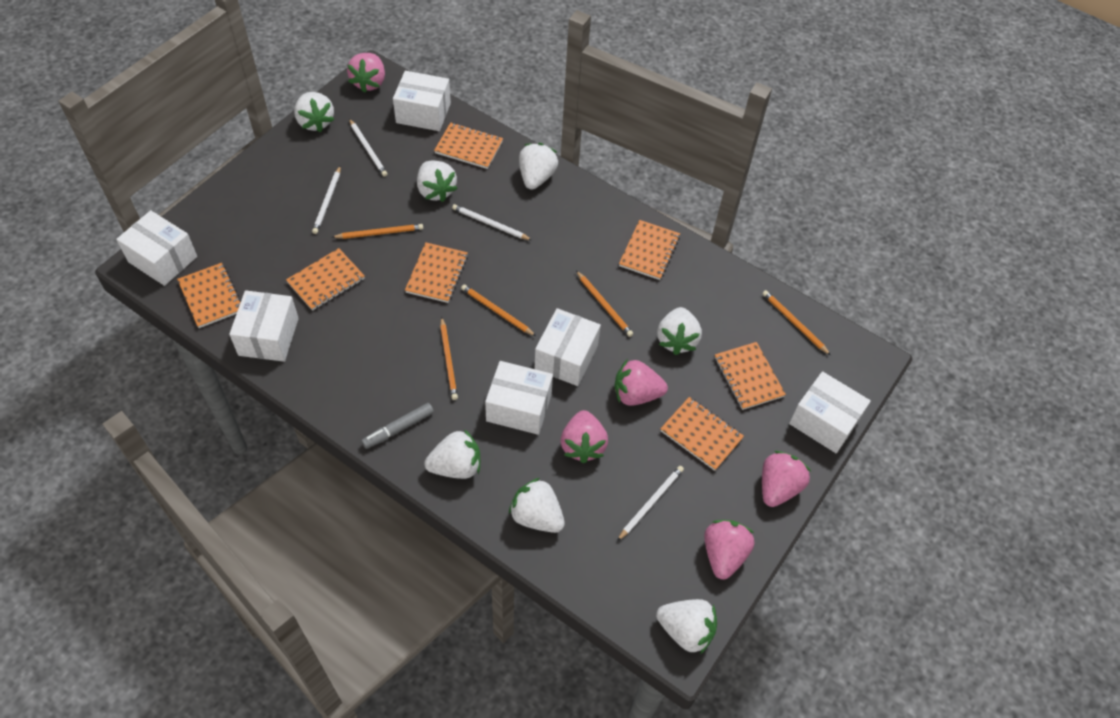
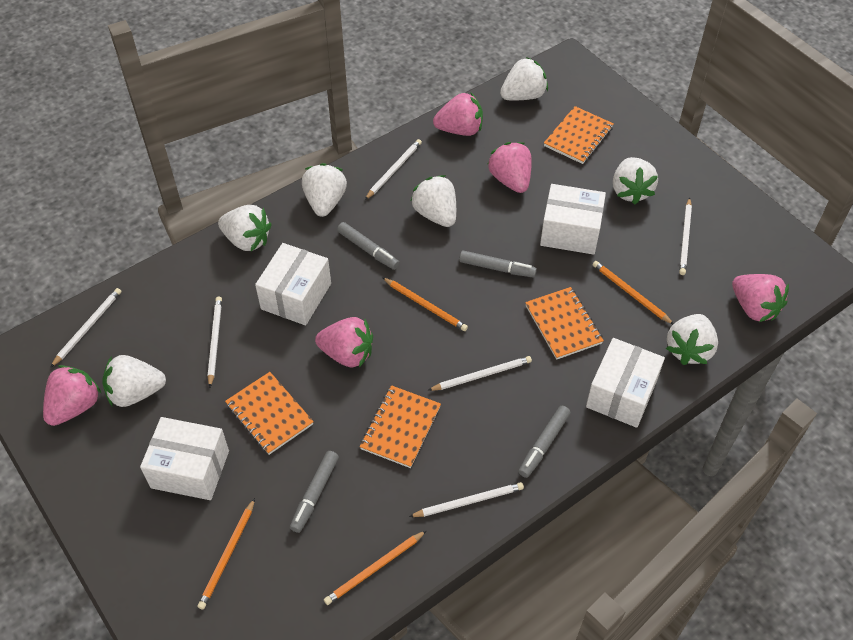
grey marker: 1 -> 4
orange notebook: 7 -> 4
orange pencil: 5 -> 4
white box: 6 -> 4
white pencil: 4 -> 6

